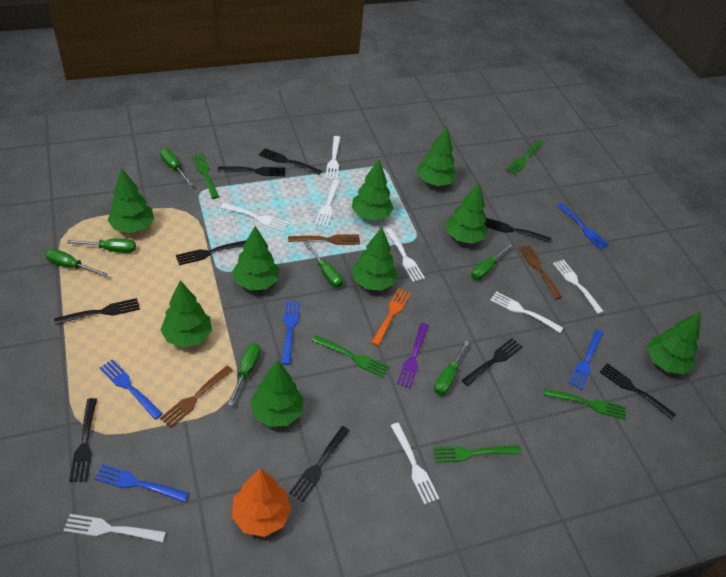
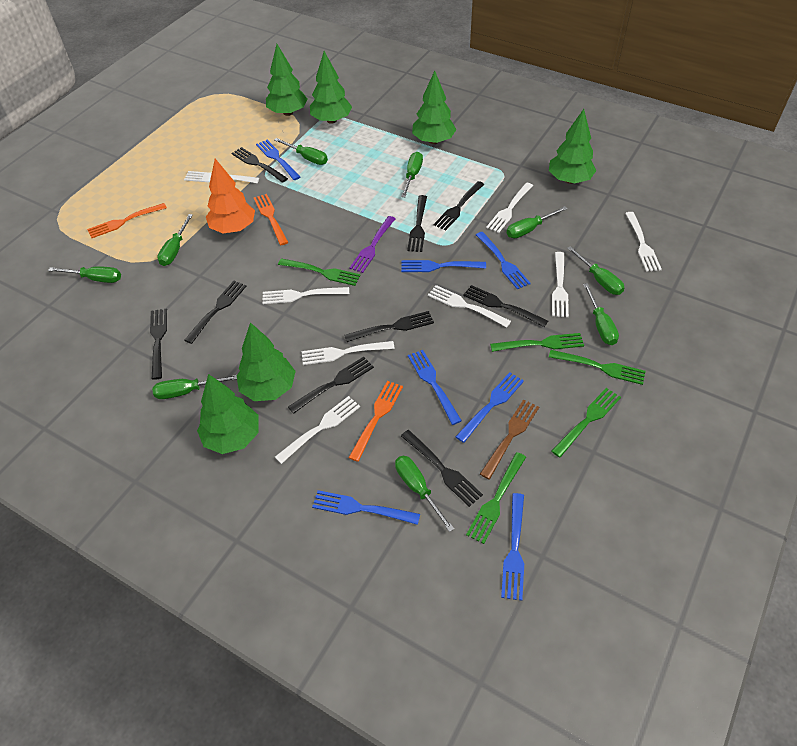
blue fork: 5 -> 7
brown fork: 3 -> 1
green screwdriver: 7 -> 9
green tree: 9 -> 6
orange fork: 1 -> 3

